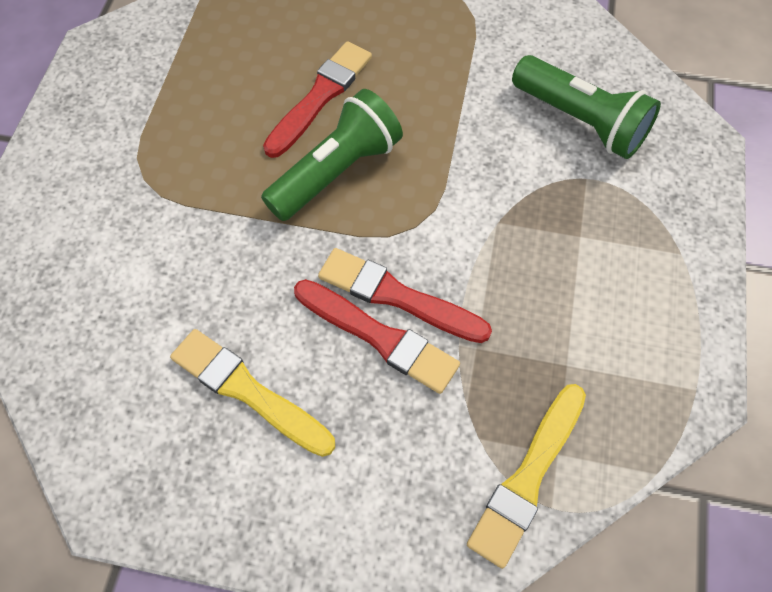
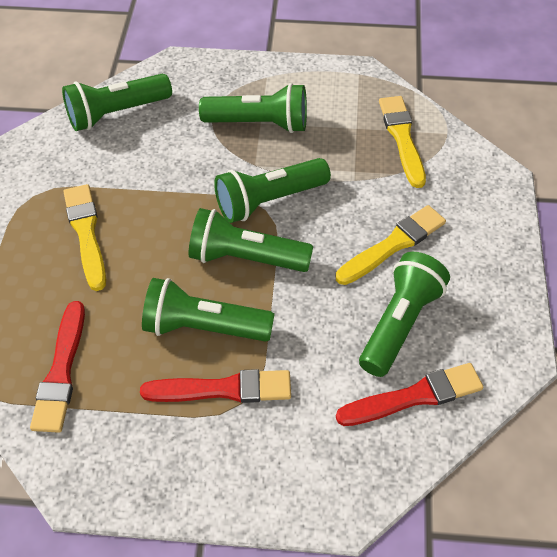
green flashlight: 2 -> 6
yellow brush: 2 -> 3

